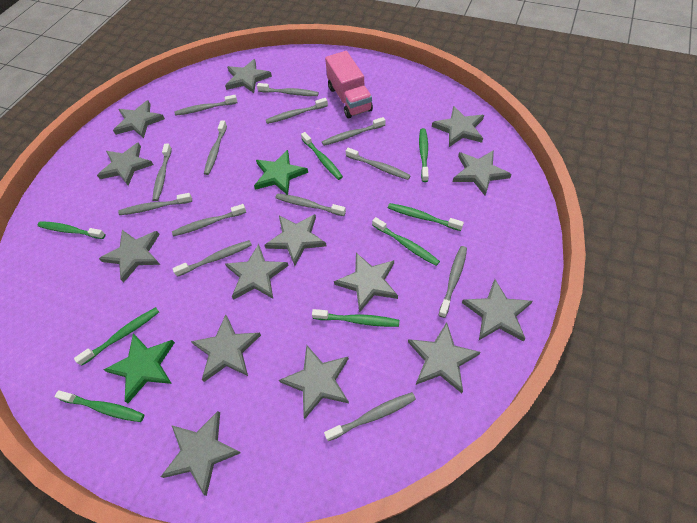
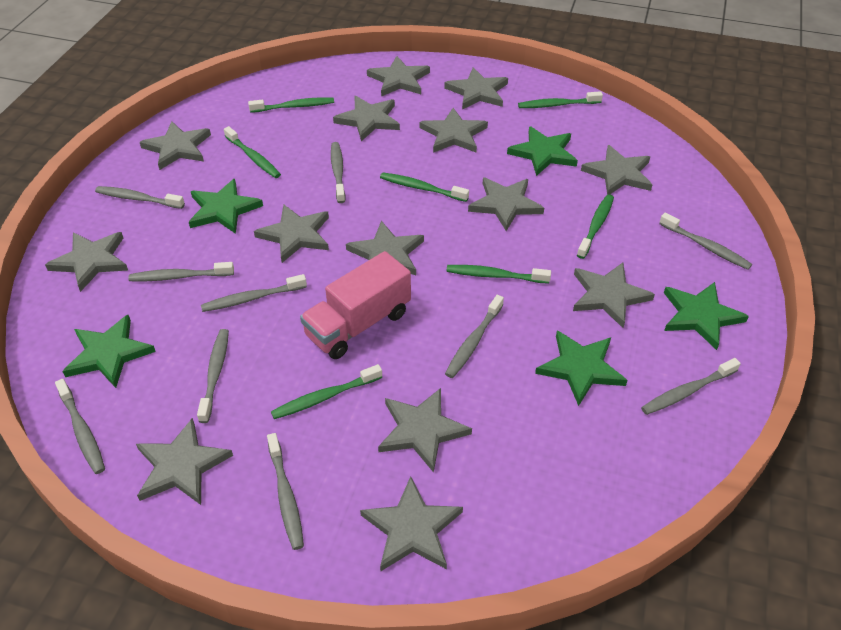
green star: 2 -> 5
green toothbrush: 8 -> 7
grey toothbrush: 13 -> 10

